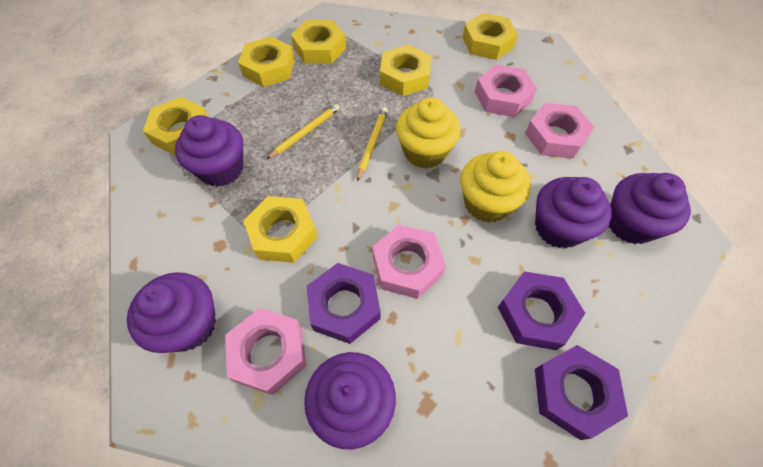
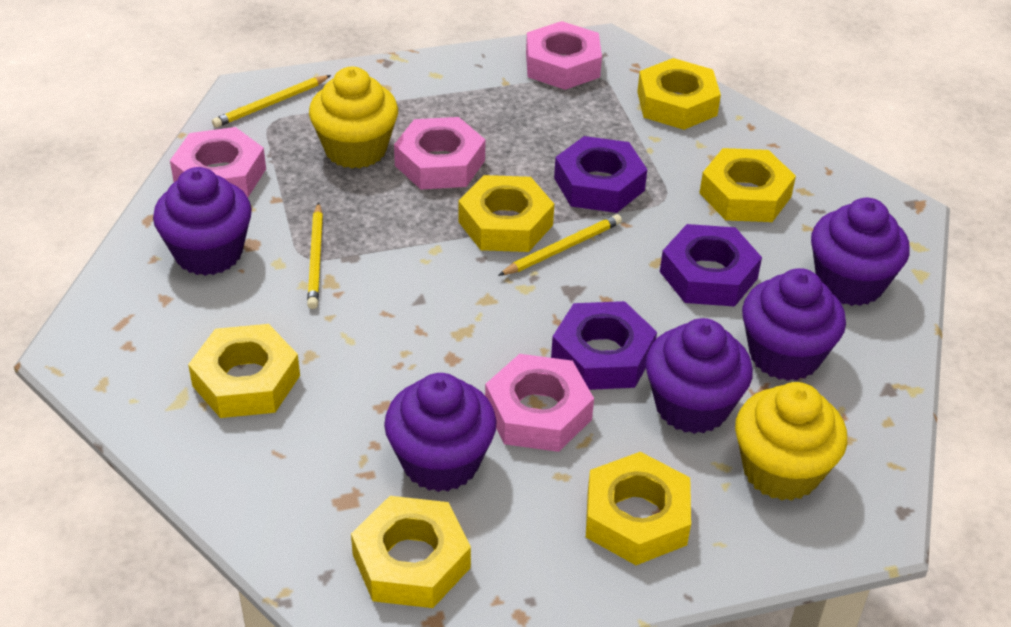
yellow pencil: 2 -> 3

